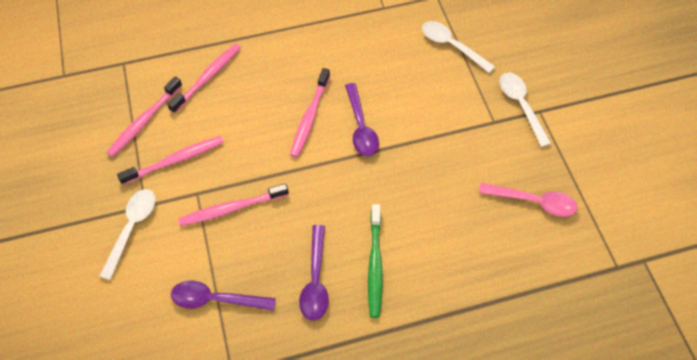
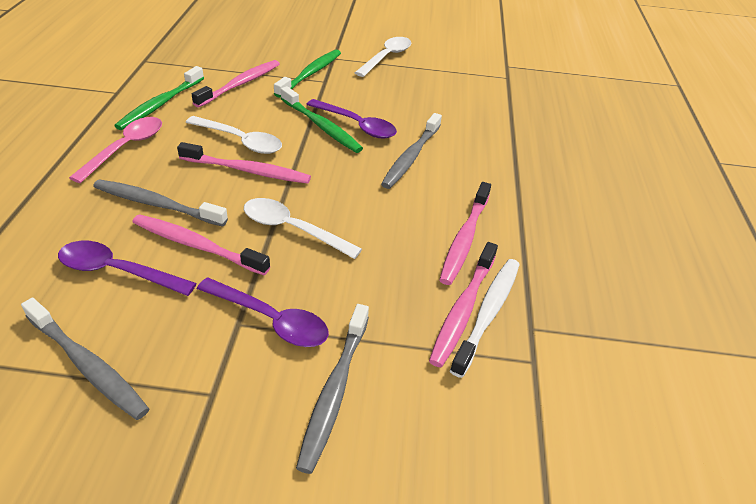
green toothbrush: 1 -> 3
grey toothbrush: 0 -> 4
white toothbrush: 0 -> 1

